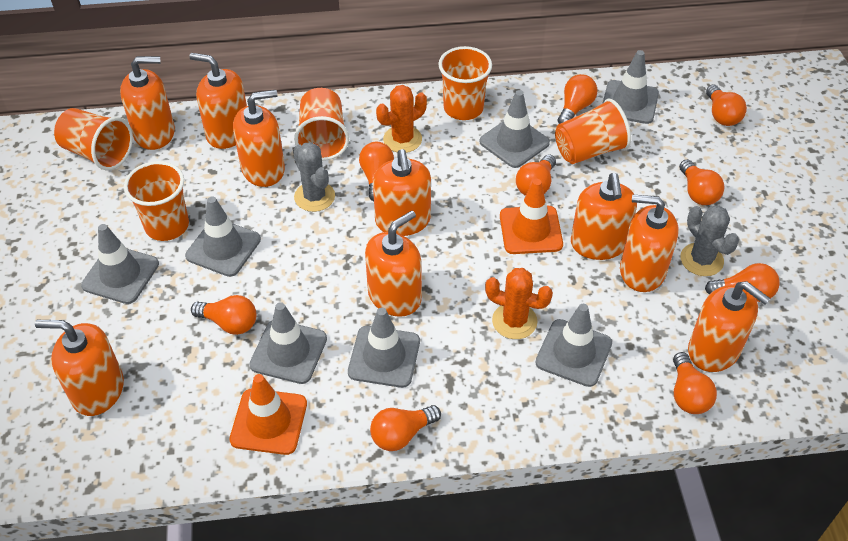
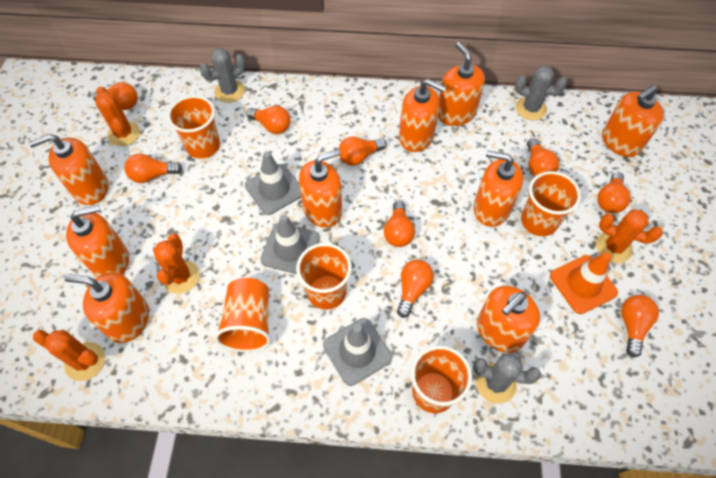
grey cactus: 2 -> 3
grey traffic cone: 7 -> 3
orange cactus: 2 -> 4
orange traffic cone: 2 -> 1

